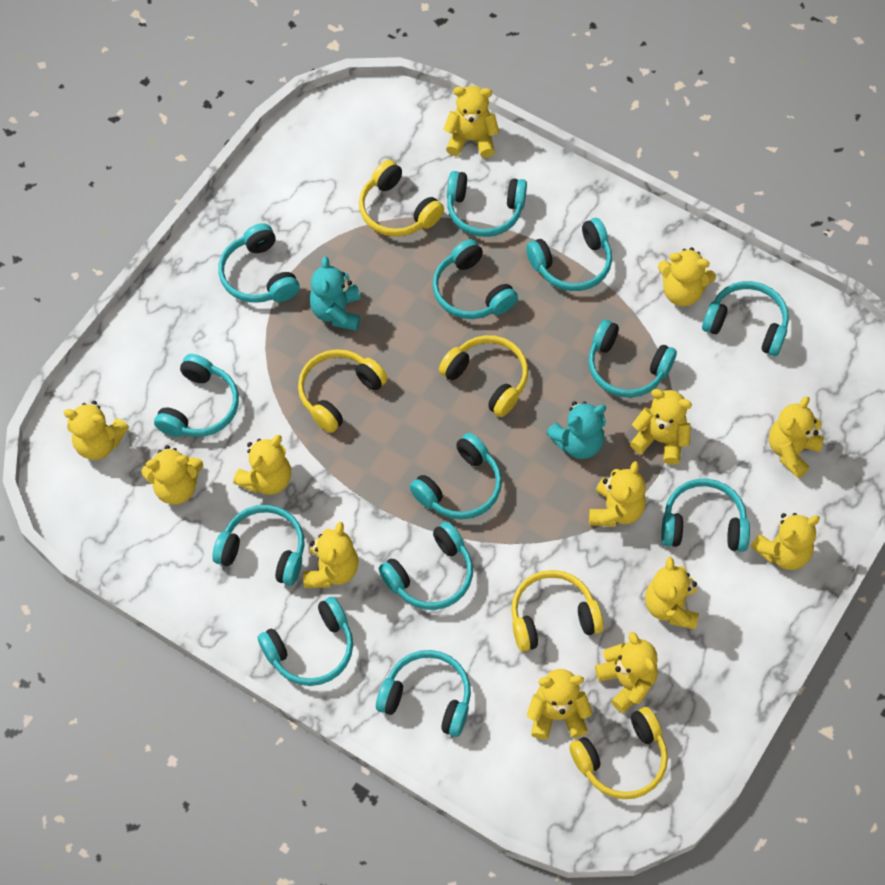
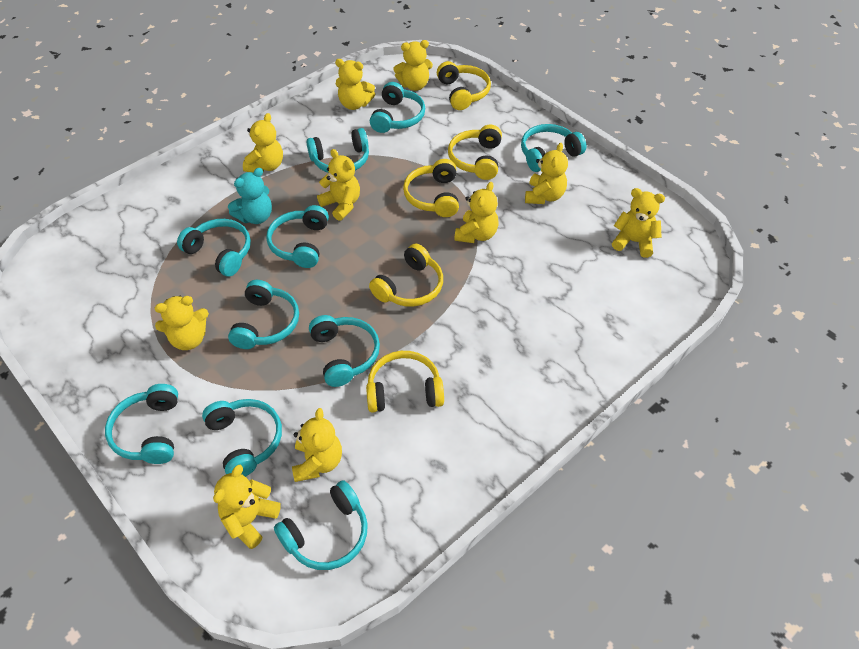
turquoise headphones: 13 -> 10
turquoise teddy bear: 2 -> 1
yellow teddy bear: 13 -> 10

